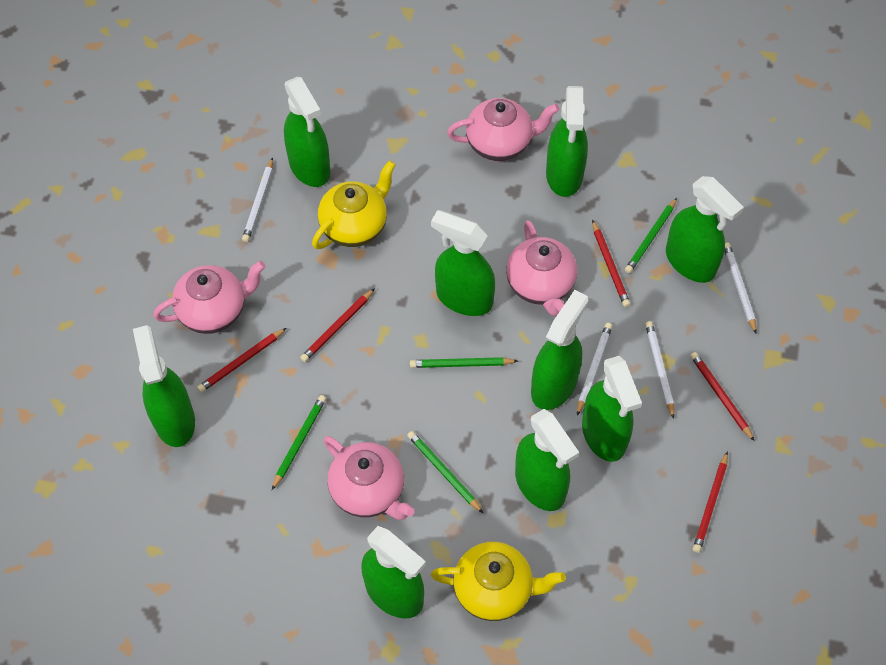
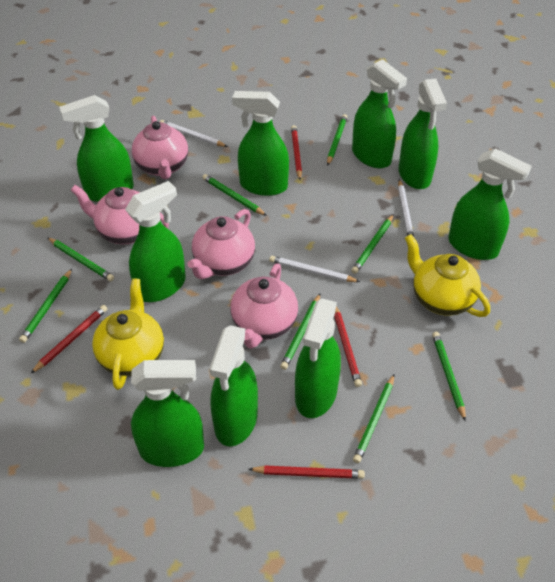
green pencil: 4 -> 8
red pencil: 5 -> 4
white pencil: 4 -> 3

